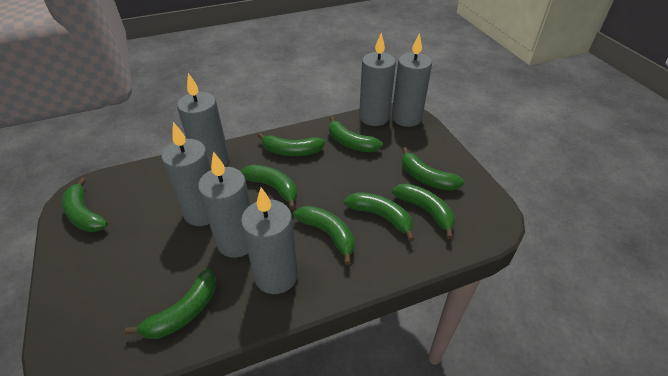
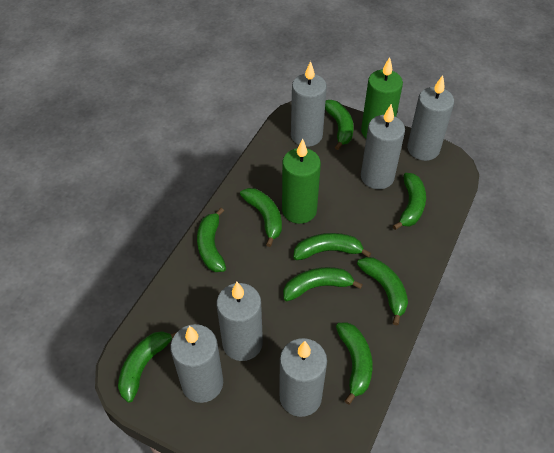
green candle: 0 -> 2

